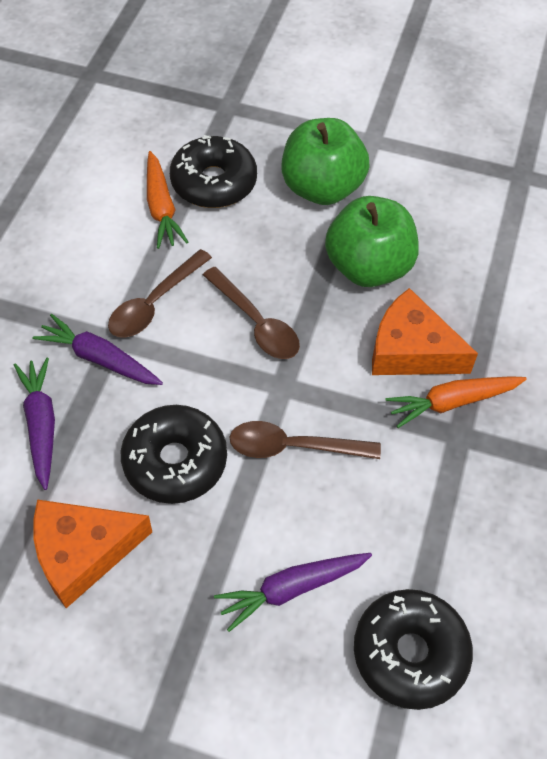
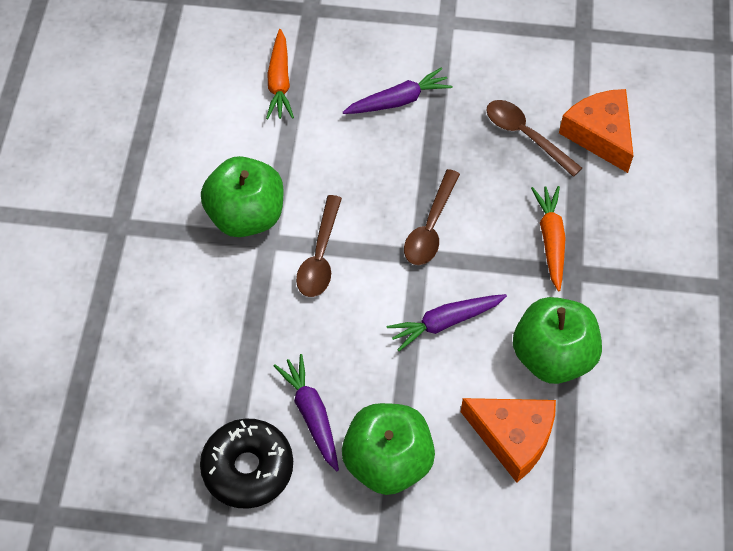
black donut: 3 -> 1
green apple: 2 -> 3

